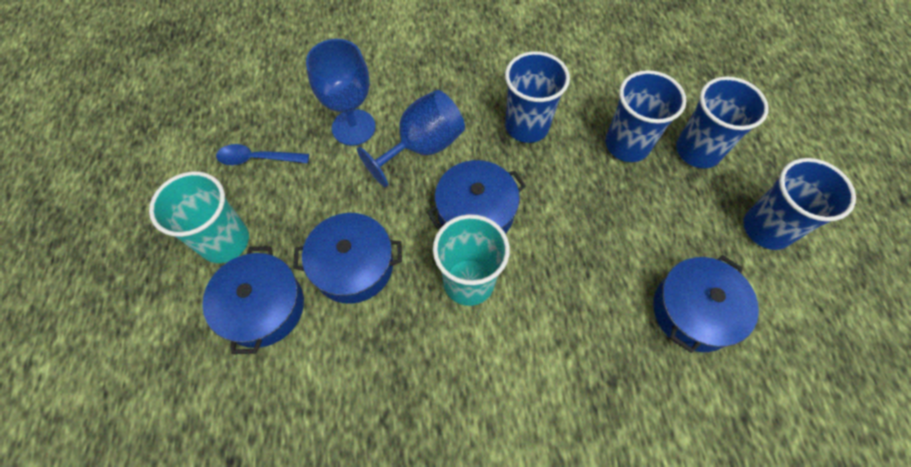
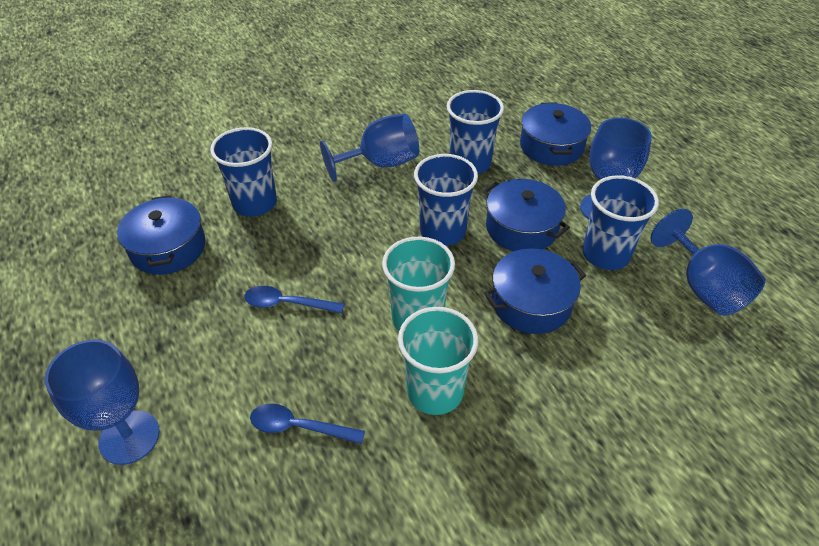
blue goblet: 2 -> 4
blue spoon: 1 -> 2

